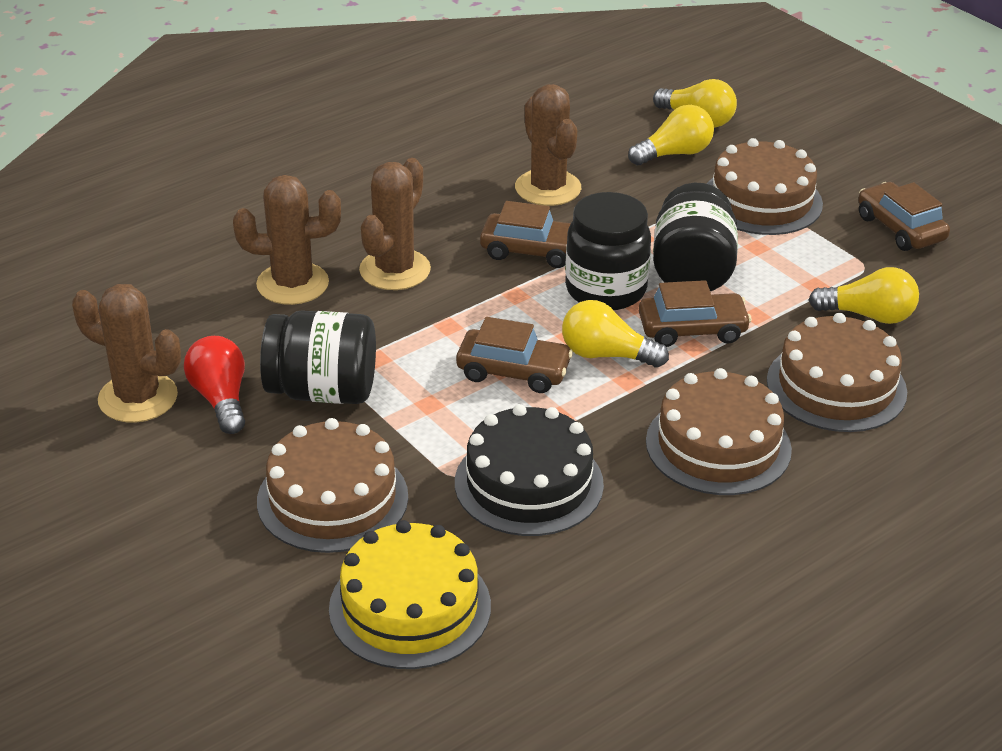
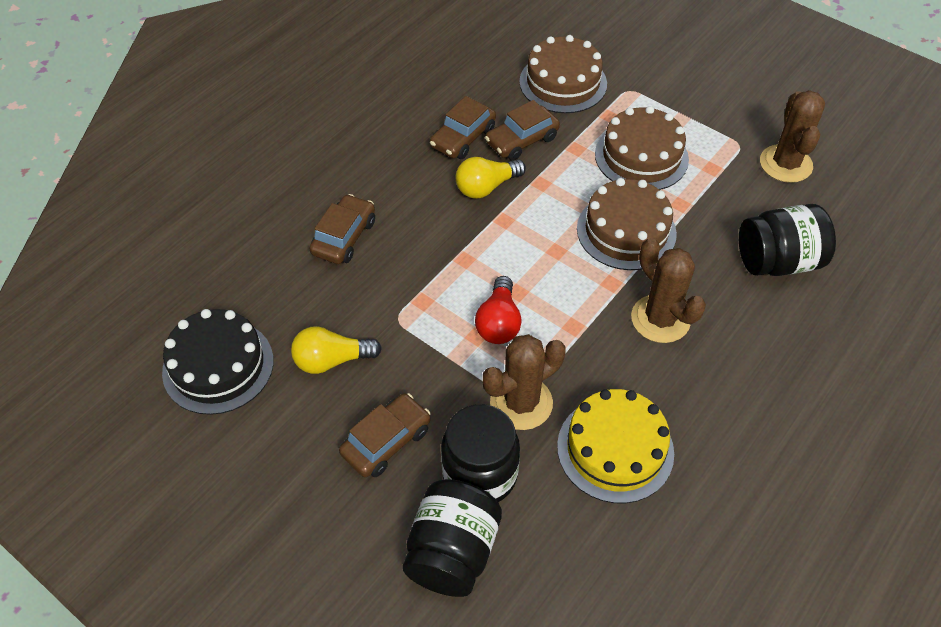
brown cactus: 4 -> 3
brown cake: 4 -> 3
yellow light bulb: 4 -> 2

